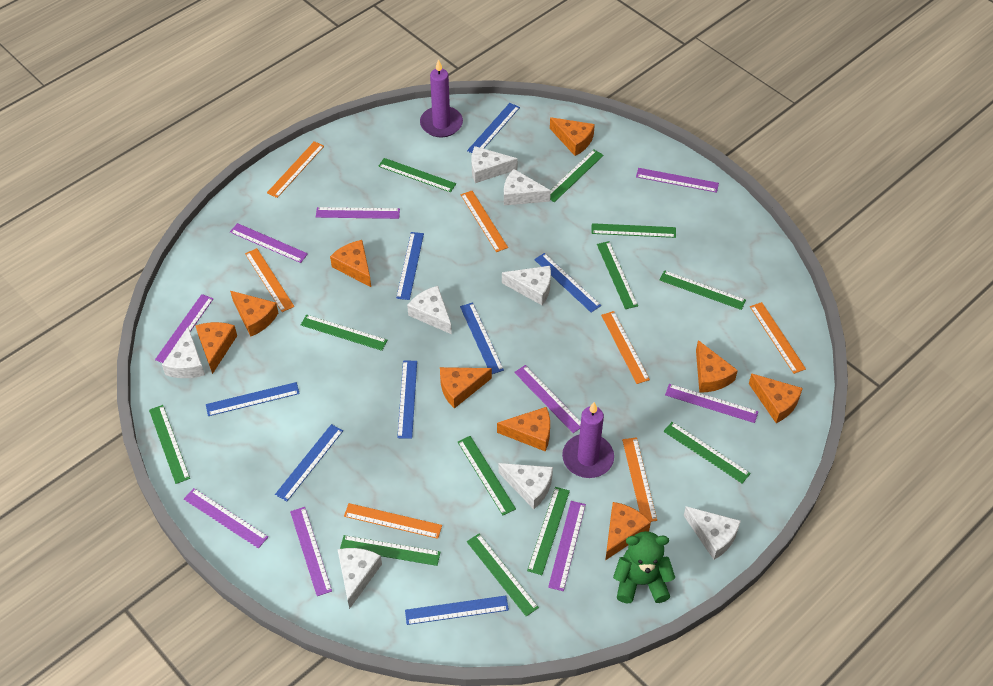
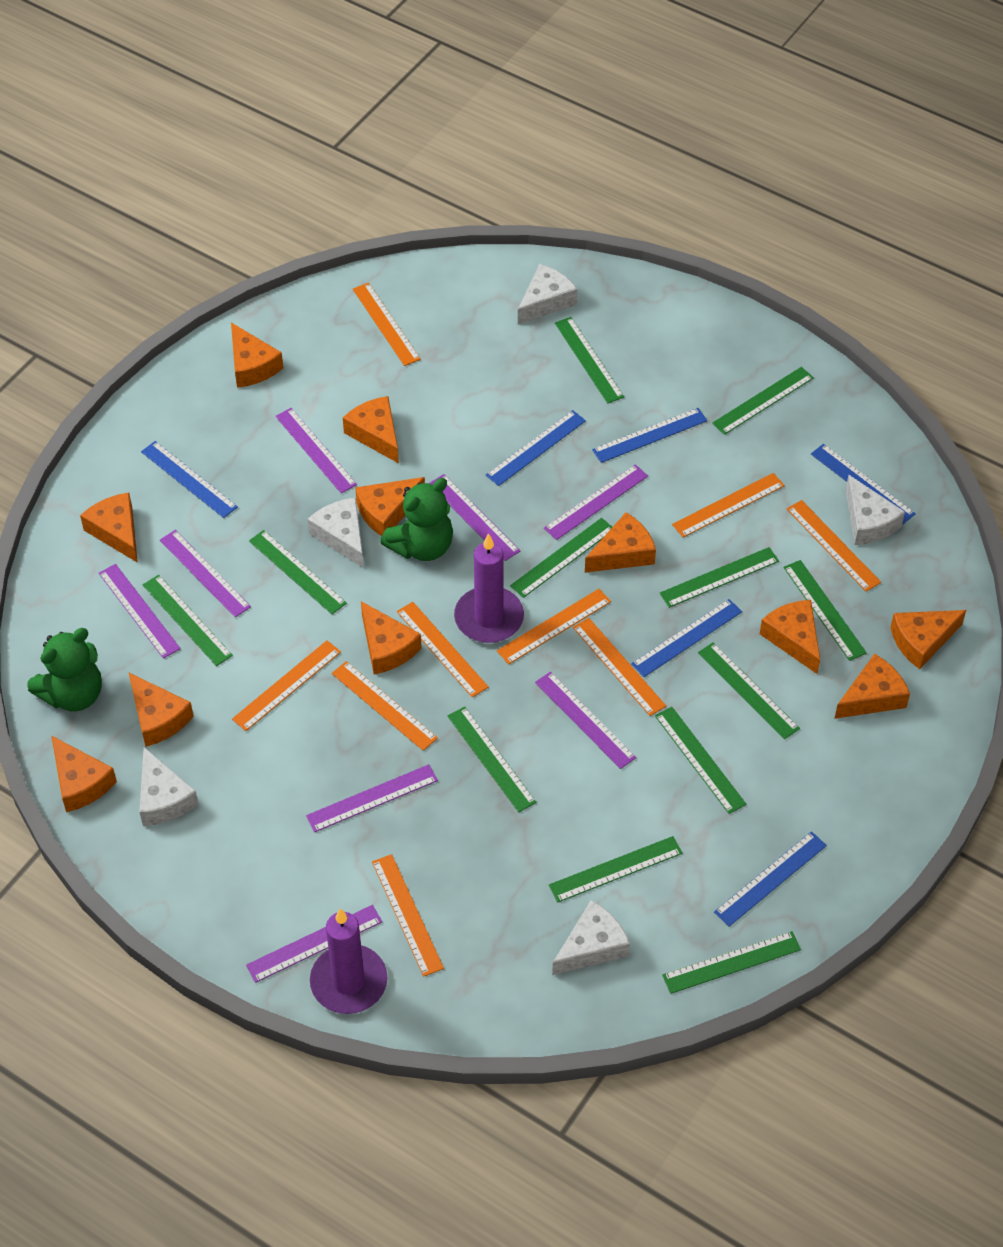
blue ruler: 8 -> 6
green teddy bear: 1 -> 2
orange cheese: 9 -> 11
orange ruler: 7 -> 9
purple ruler: 9 -> 8
white cheese: 8 -> 5

